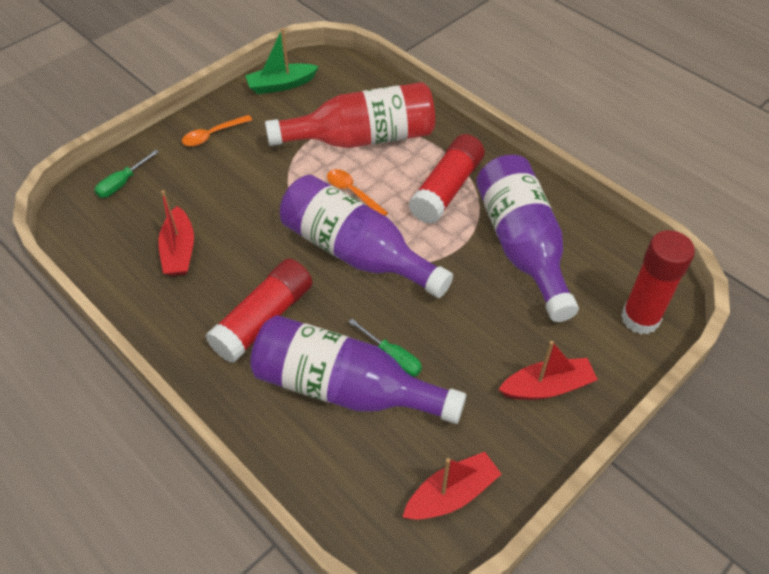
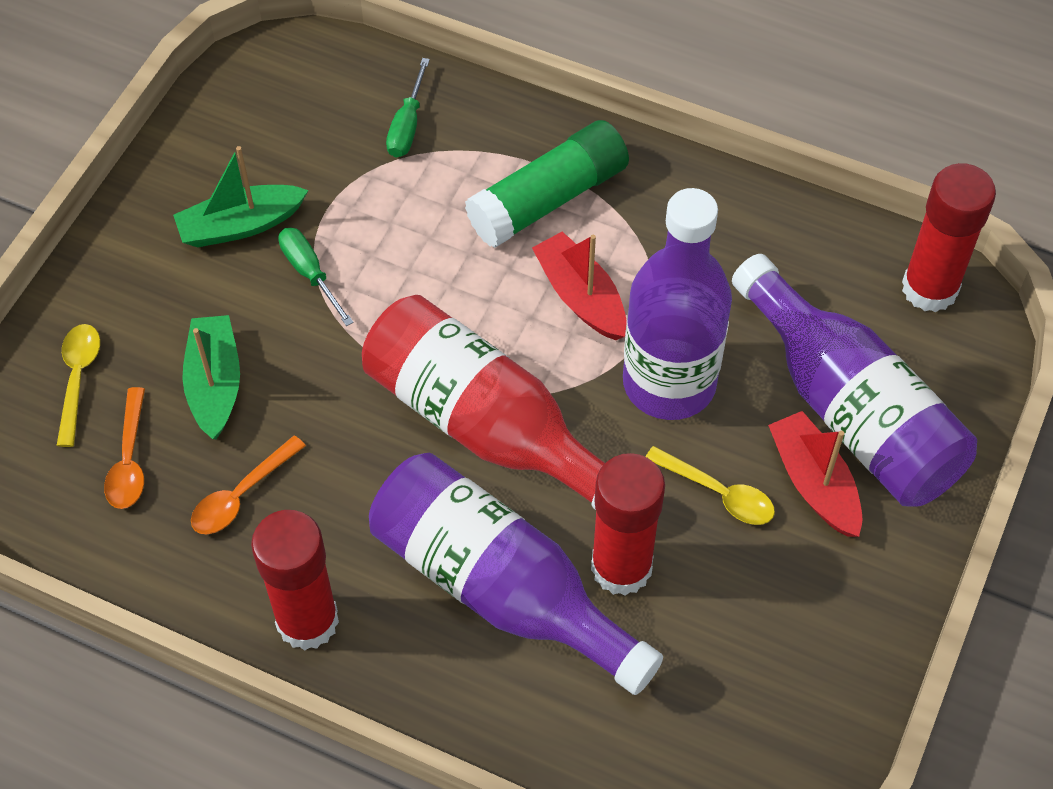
green boat: 1 -> 2
green glue stick: 0 -> 1
red boat: 3 -> 2
yellow spoon: 0 -> 2

